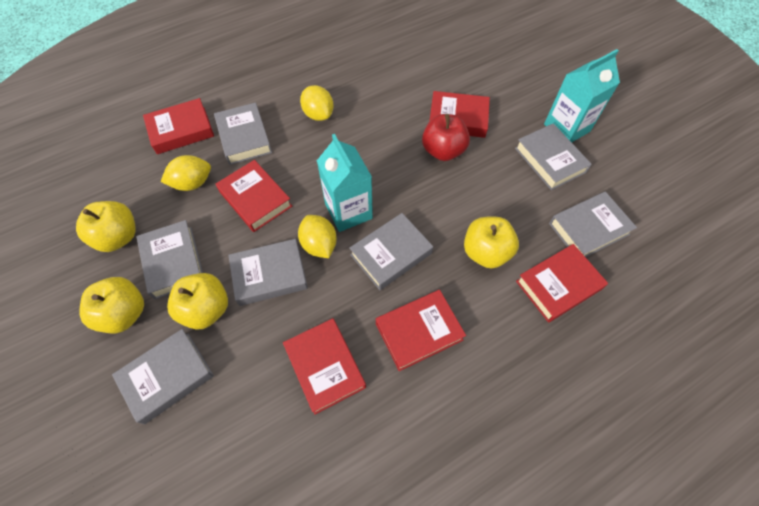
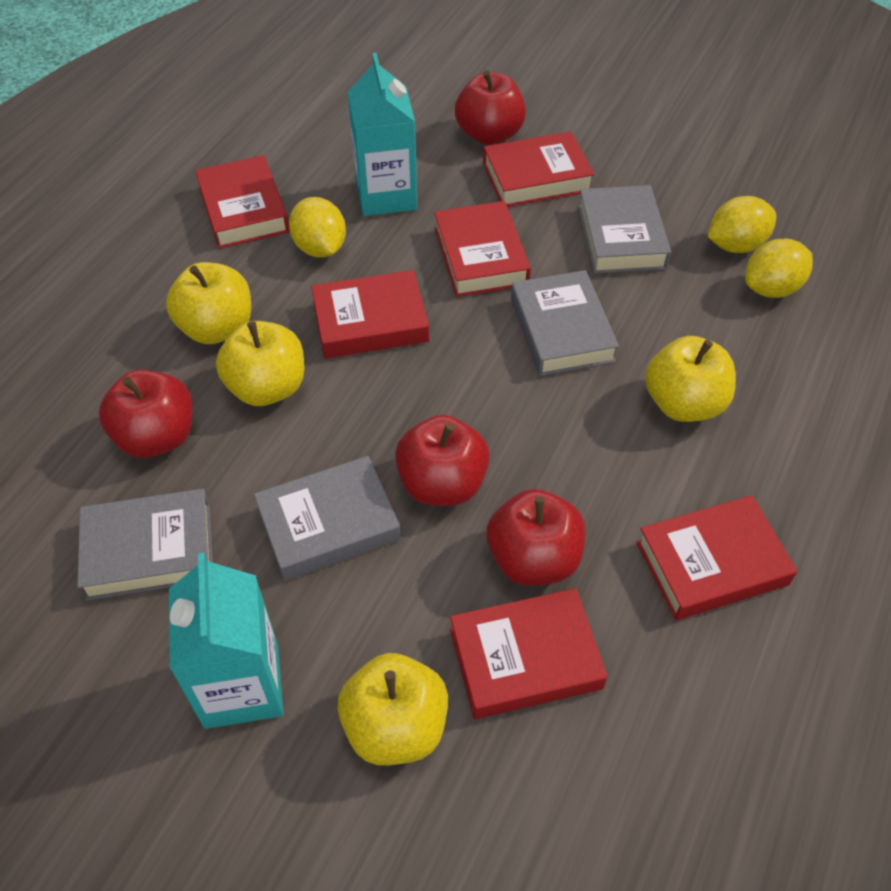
grey book: 7 -> 4
red apple: 1 -> 4

